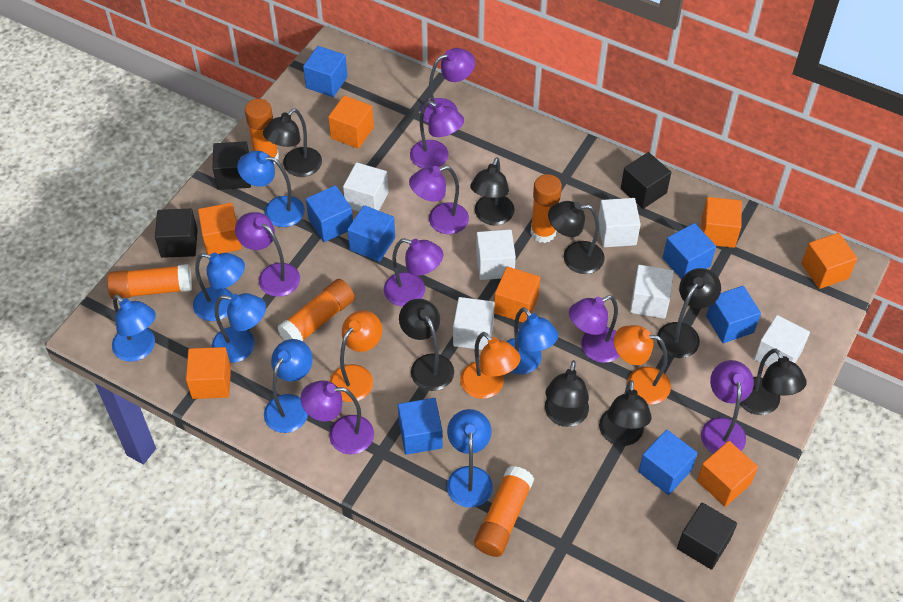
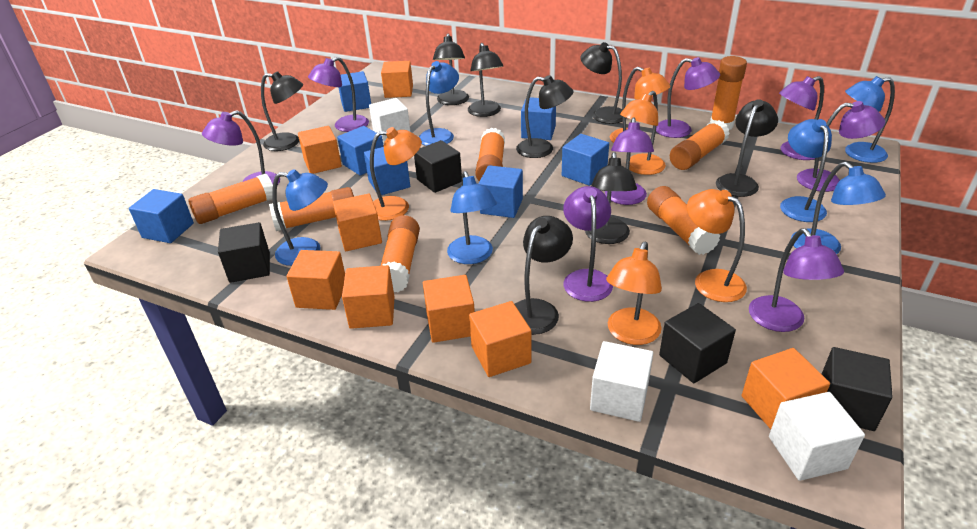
blue lamp: 7 -> 6
orange cube: 7 -> 8
orange glue stick: 5 -> 7
orange lamp: 3 -> 5
white cube: 6 -> 3

